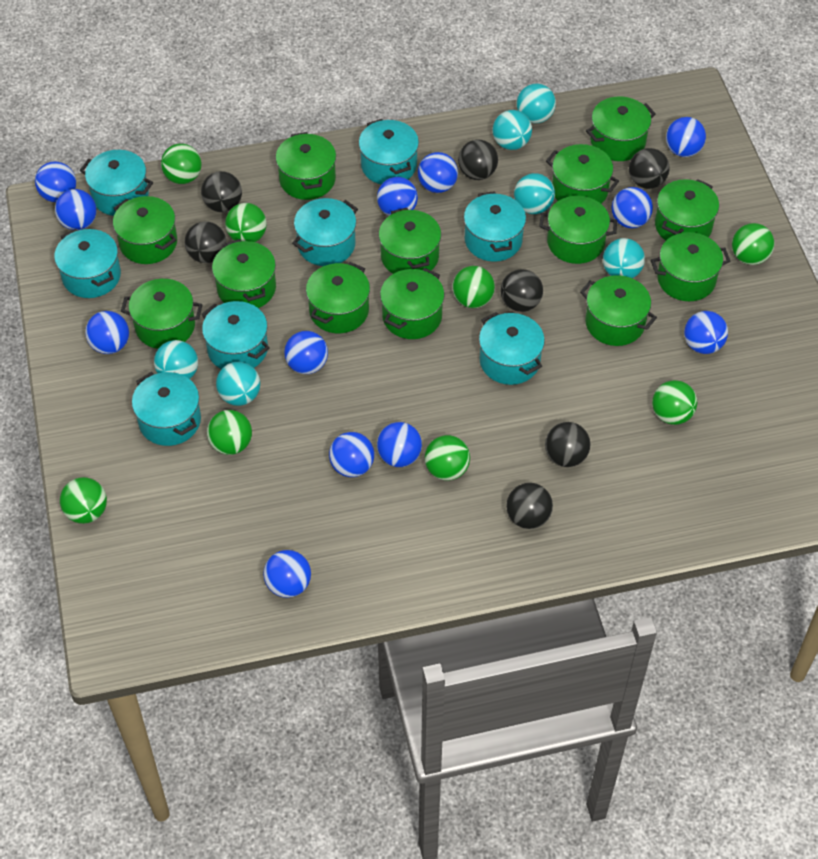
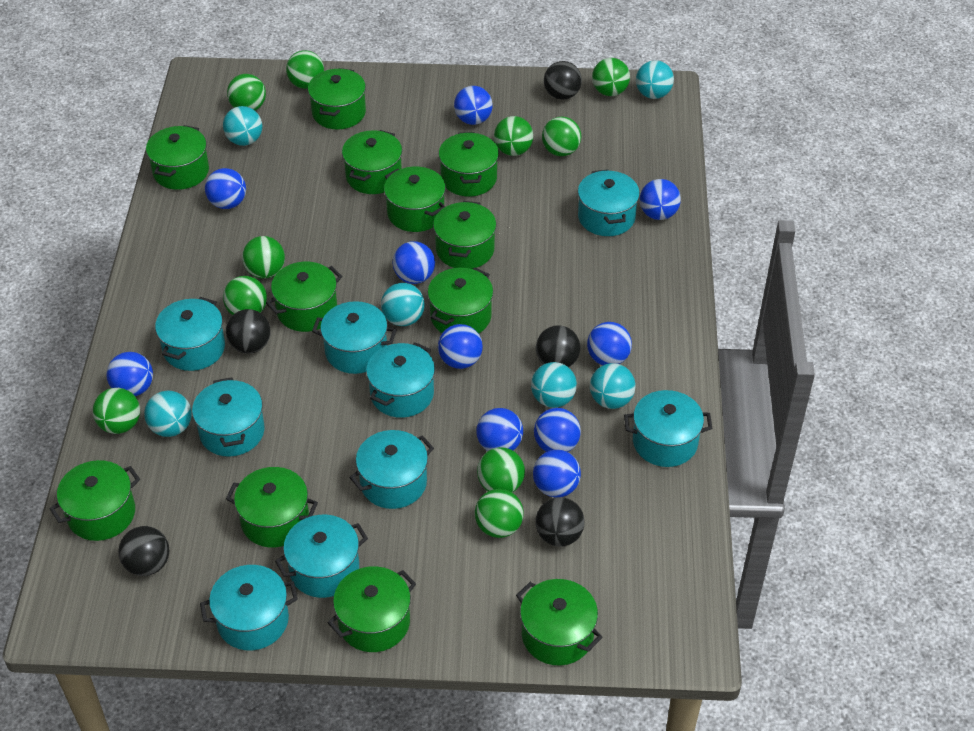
black ball: 7 -> 5
blue ball: 12 -> 10
green ball: 8 -> 10
green pot: 13 -> 12
turquoise pot: 8 -> 9

